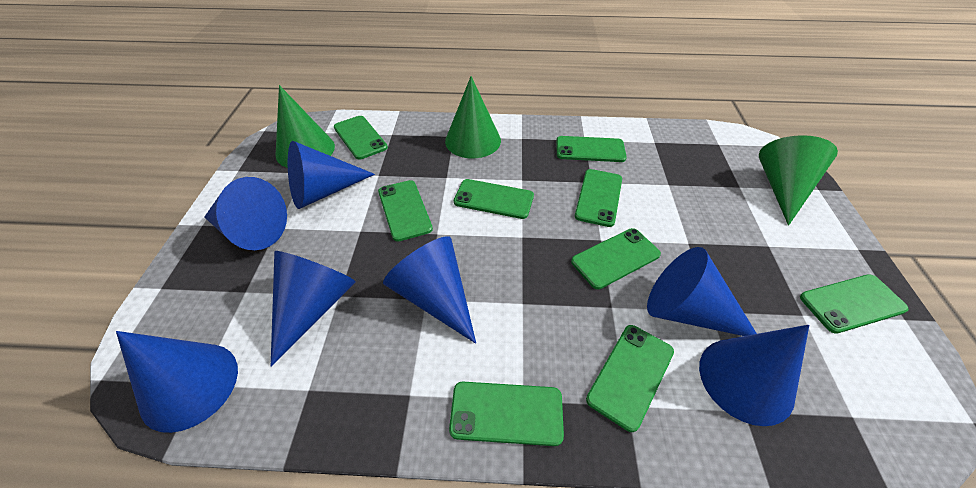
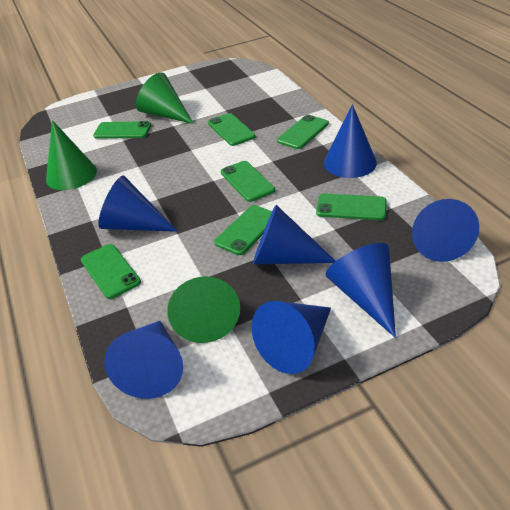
green phone: 9 -> 7

